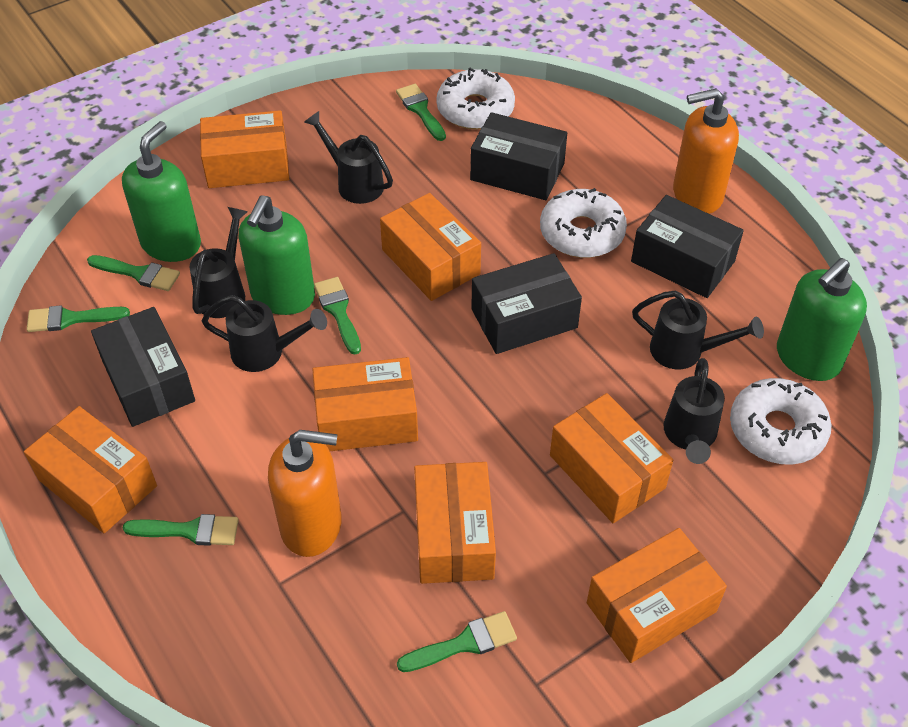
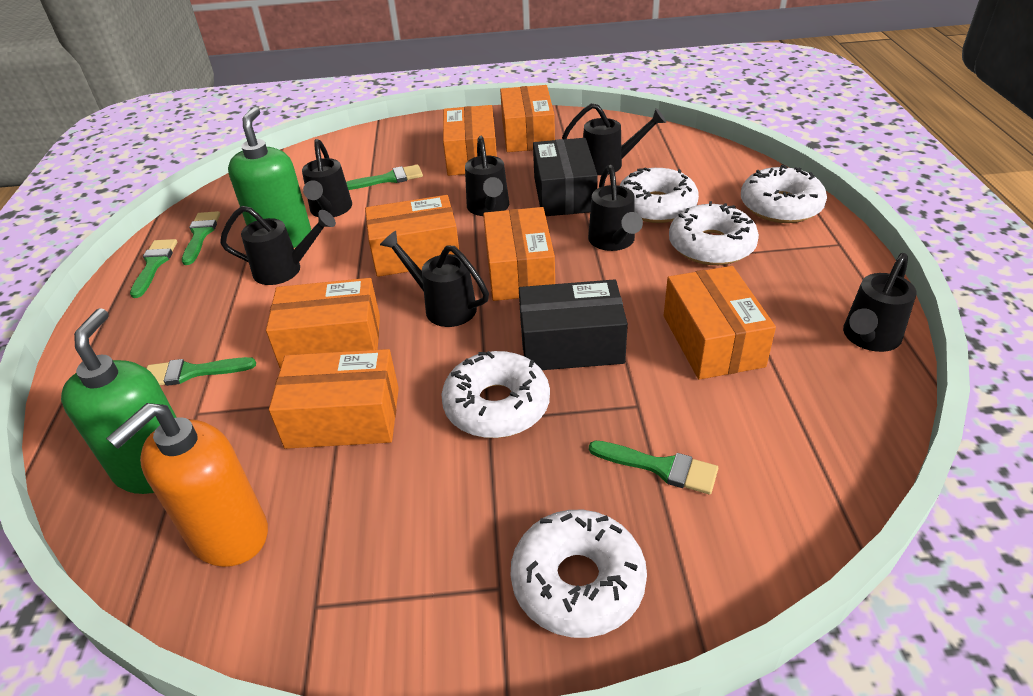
black box: 4 -> 2
black watering can: 5 -> 7
green brush: 6 -> 5
green soap dispenser: 3 -> 2
orange soap dispenser: 2 -> 1
white donut: 3 -> 5

